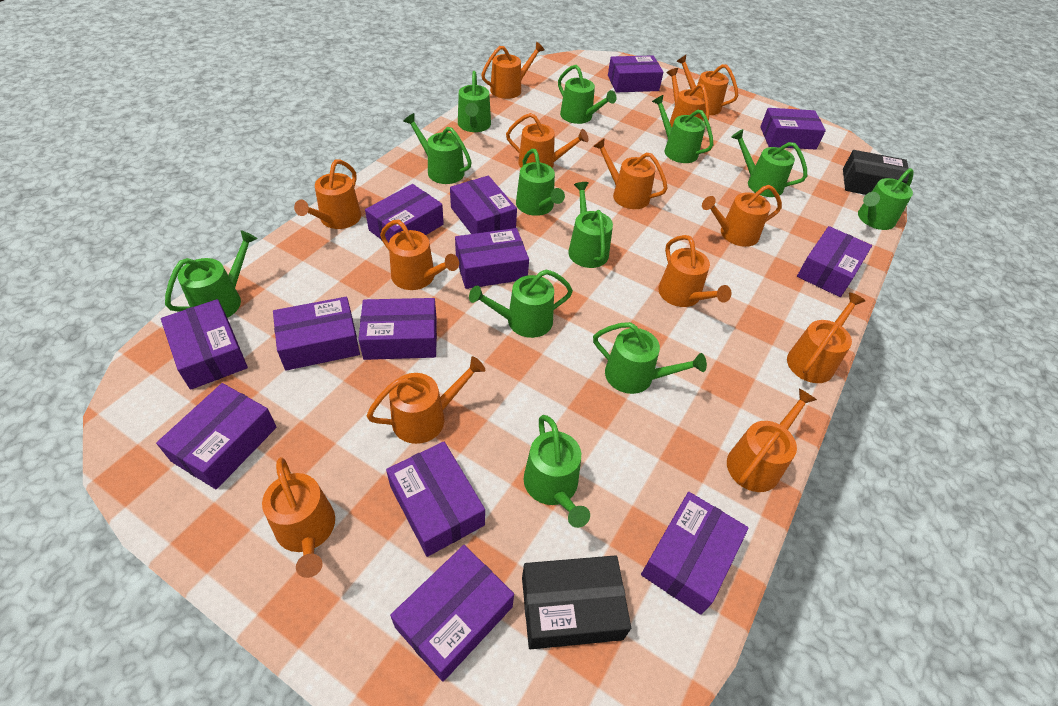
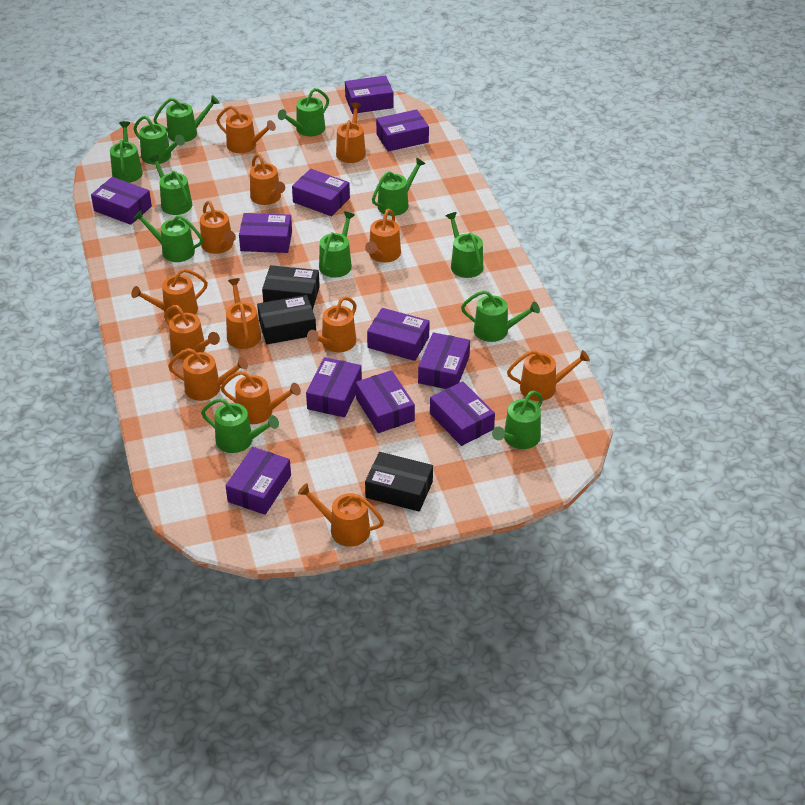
black box: 2 -> 3
purple box: 13 -> 11

